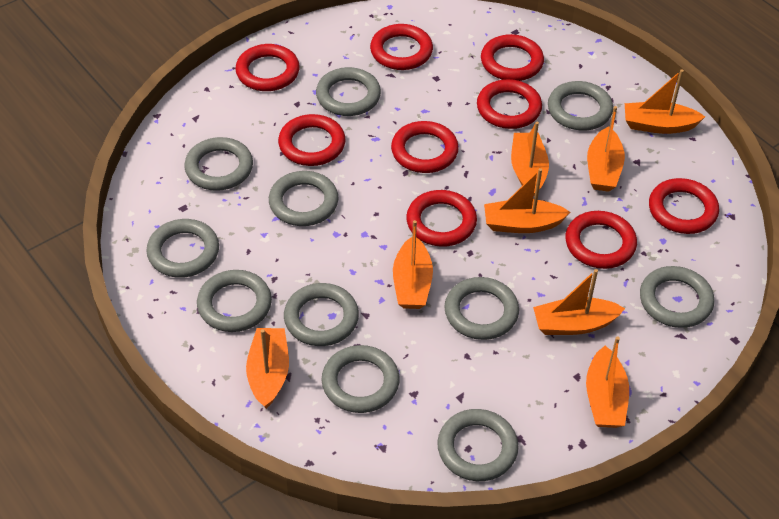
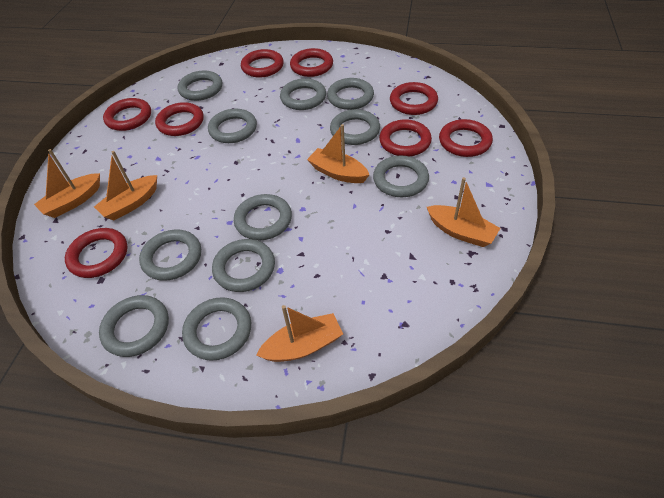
orange boat: 8 -> 5
red ring: 9 -> 8

